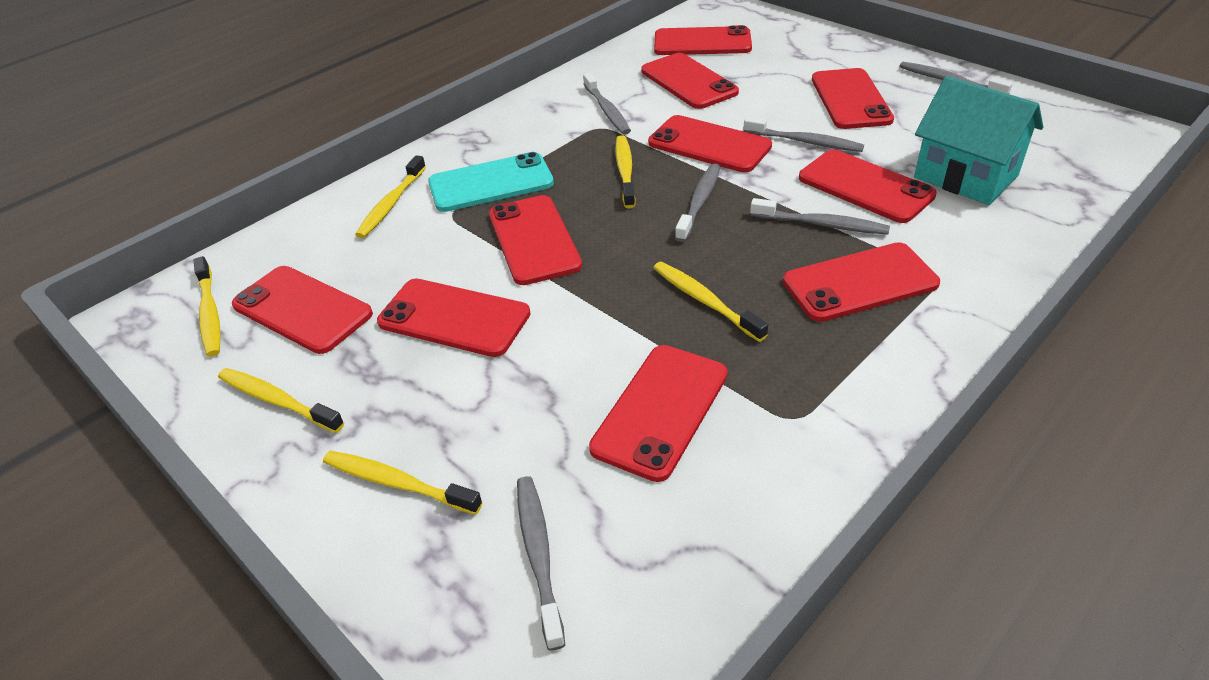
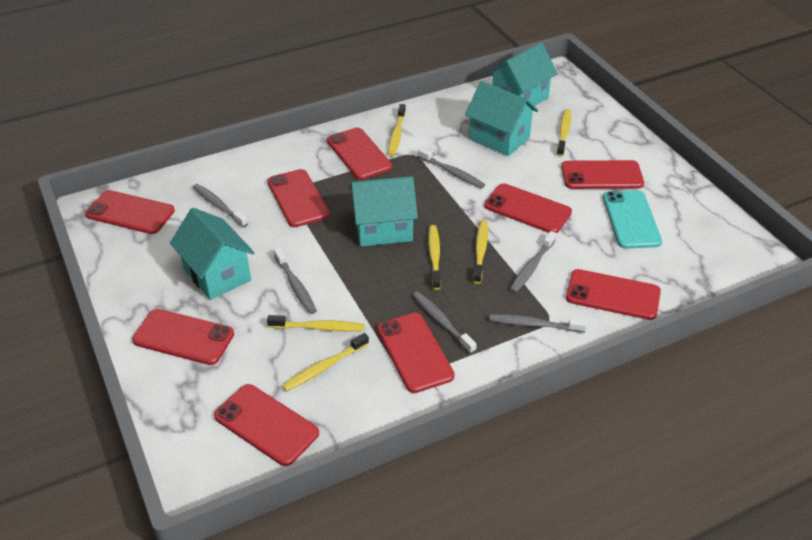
red phone: 10 -> 9
turquoise house: 1 -> 4

